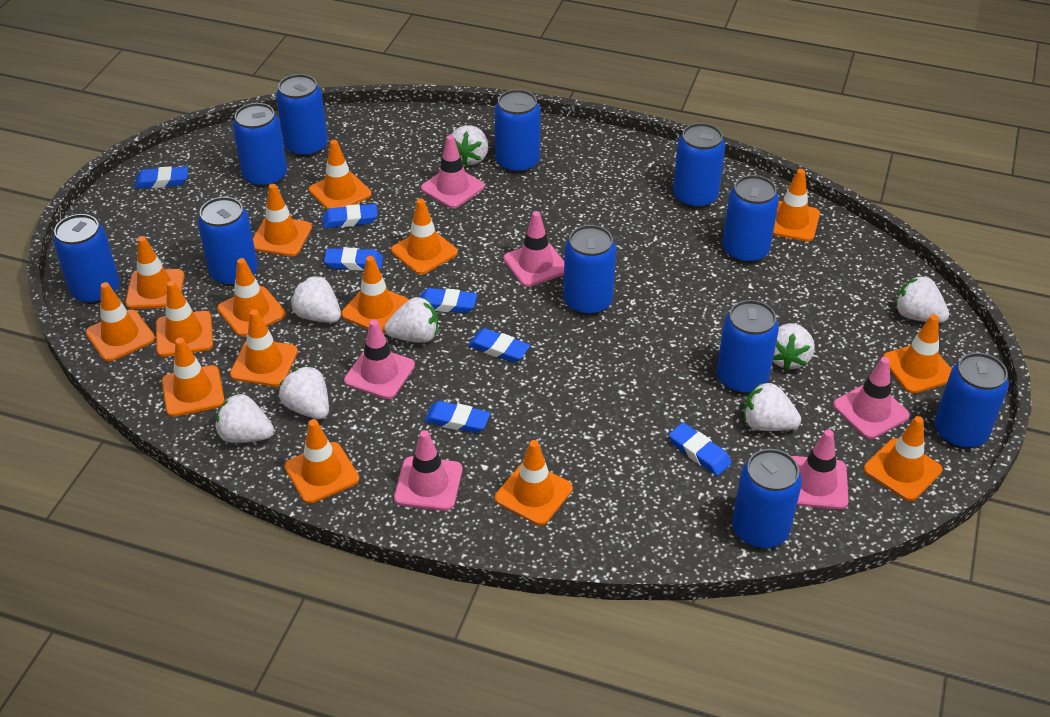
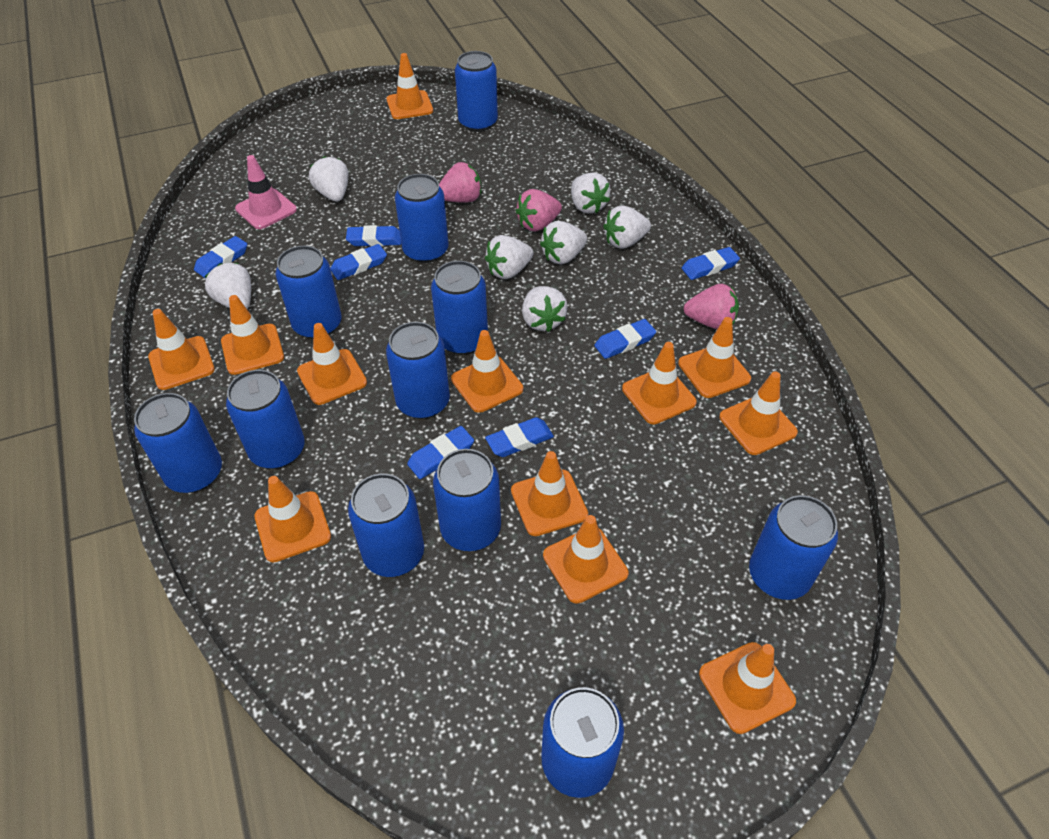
orange traffic cone: 15 -> 12
pink strawberry: 0 -> 3
pink traffic cone: 6 -> 1
white strawberry: 8 -> 7

